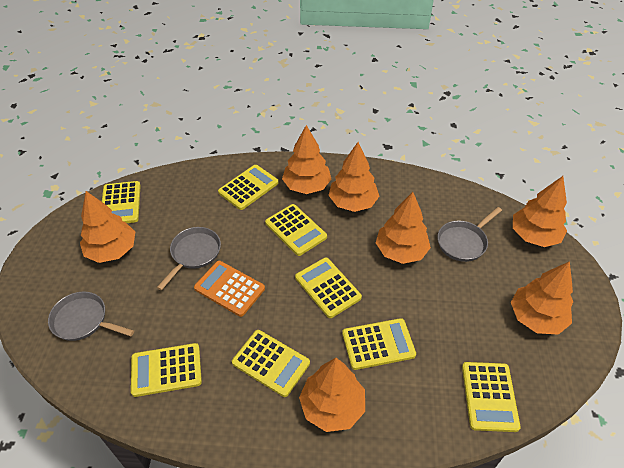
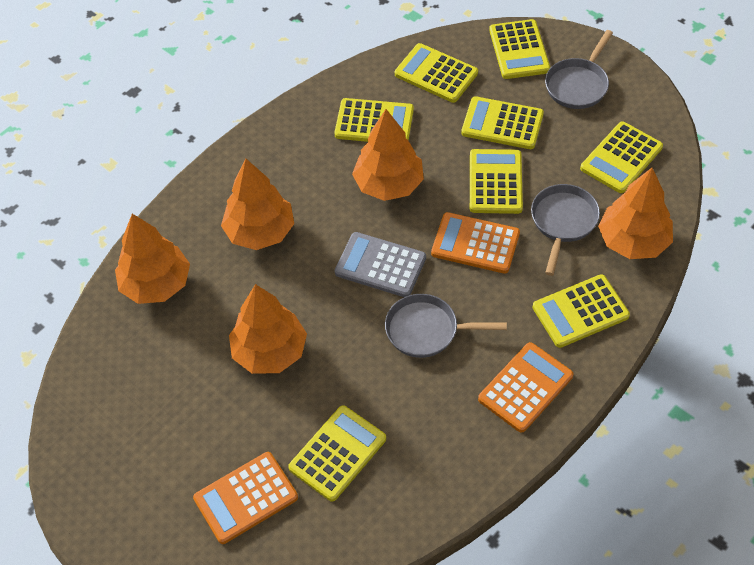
grey calculator: 0 -> 1
orange calculator: 1 -> 3
orange tree: 7 -> 5

